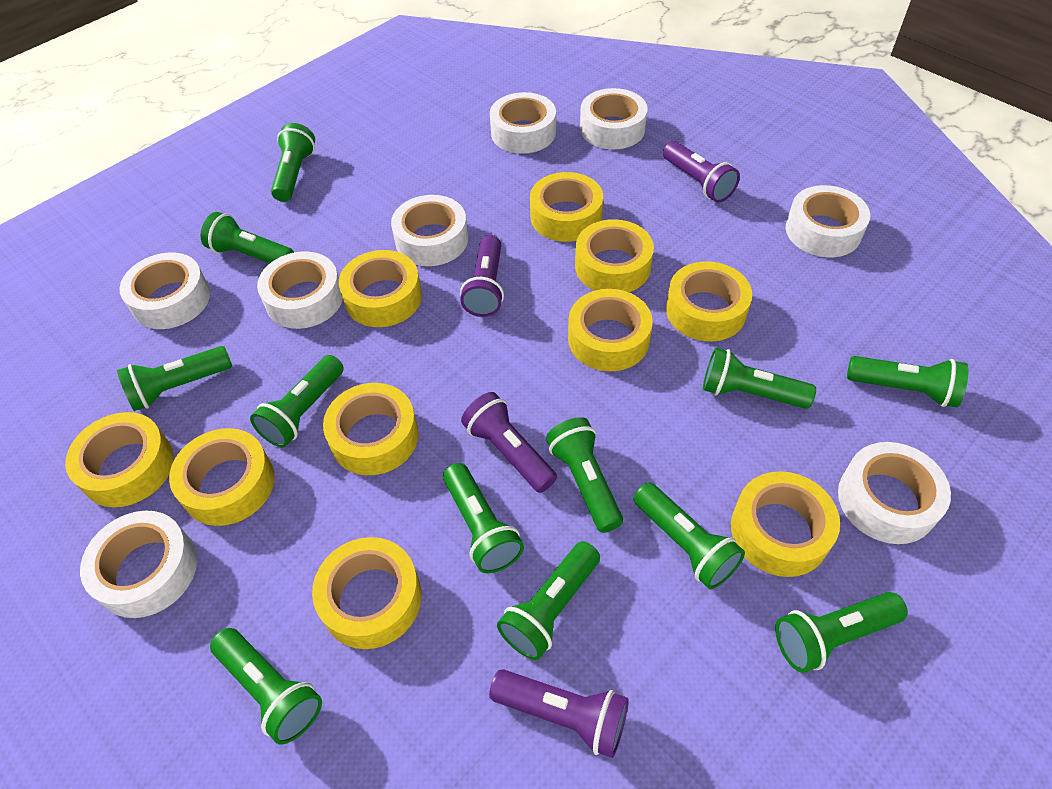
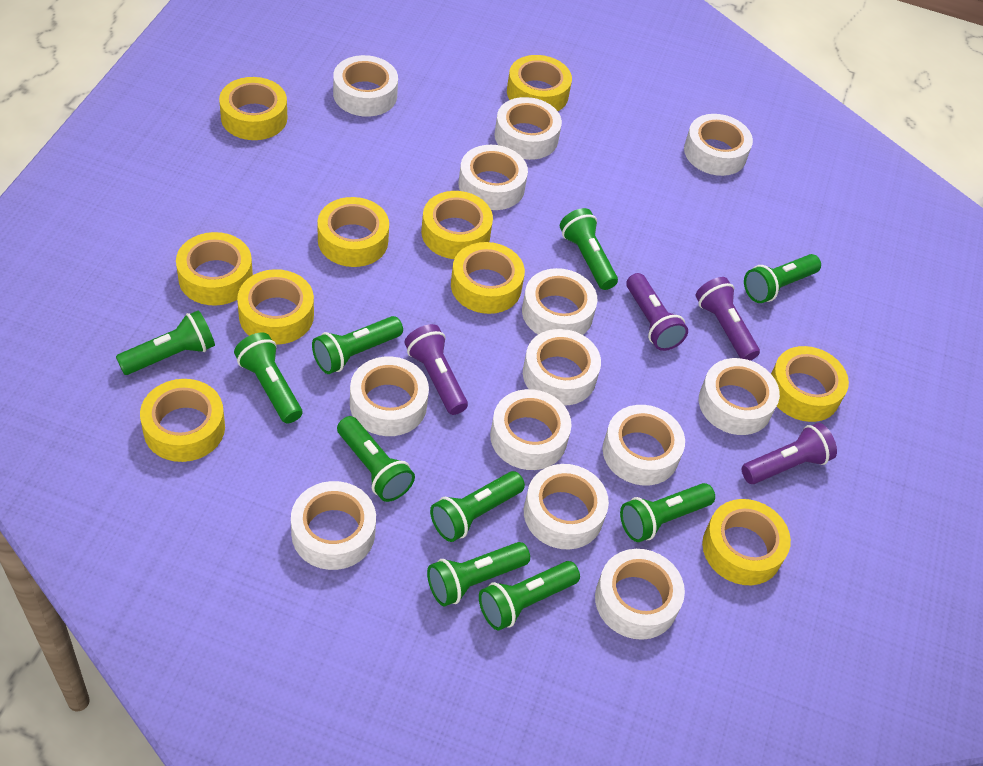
green flashlight: 12 -> 10
white tape: 8 -> 13

